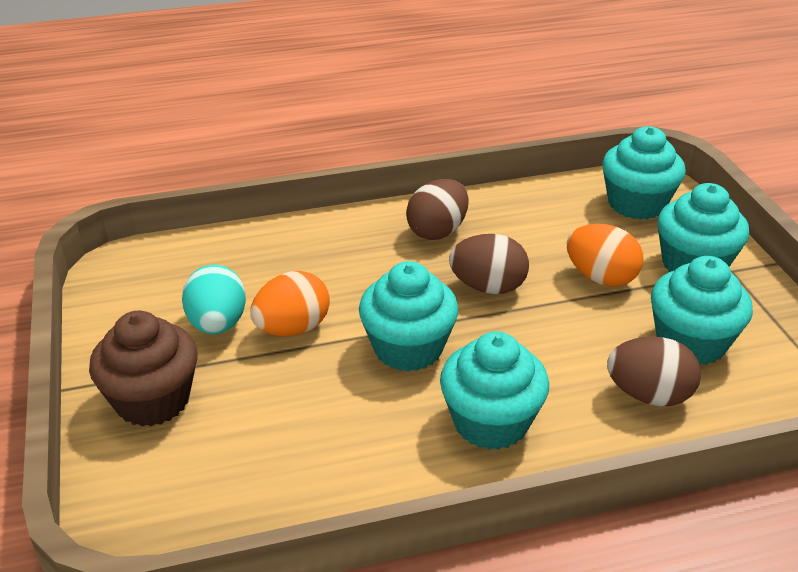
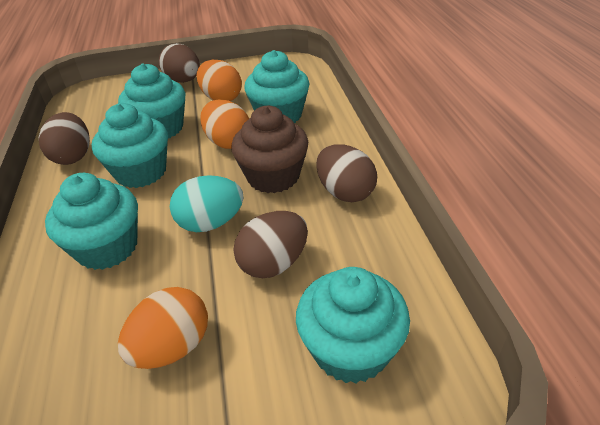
brown egg: 3 -> 4
orange egg: 2 -> 3

